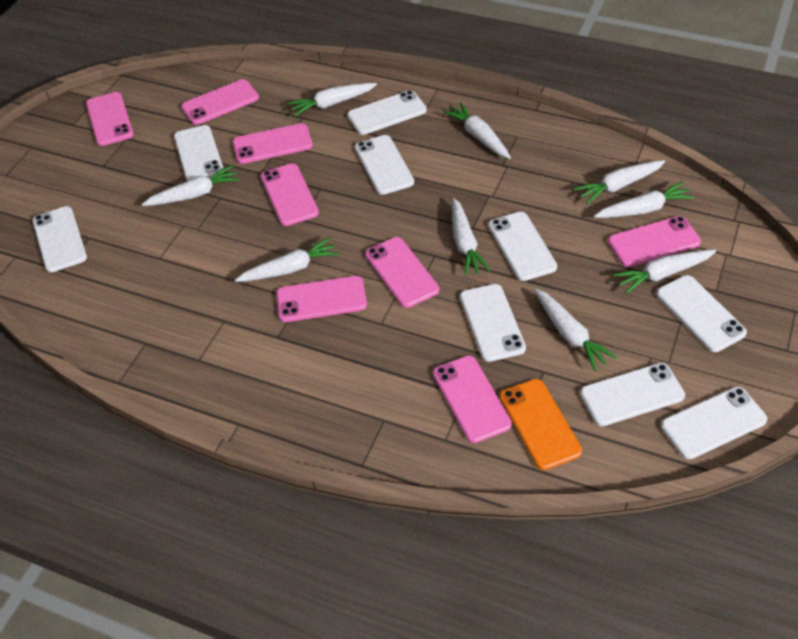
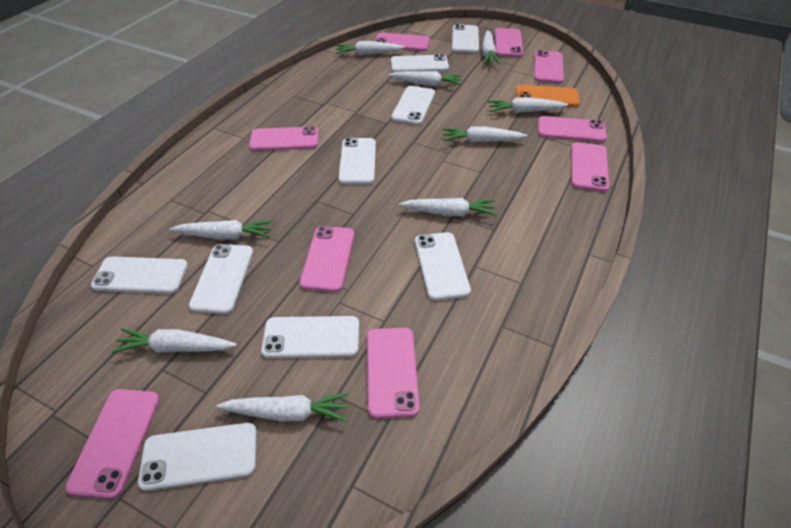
pink phone: 8 -> 9

